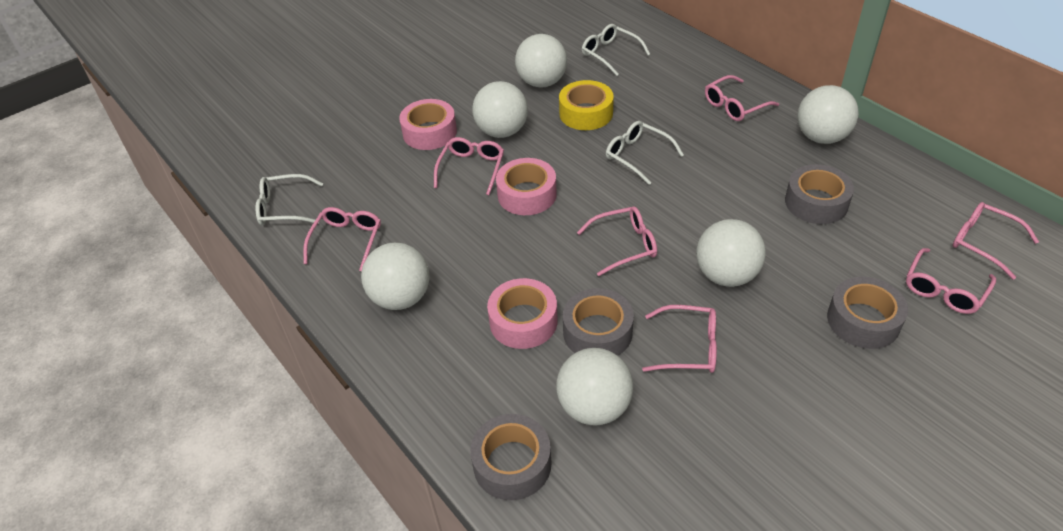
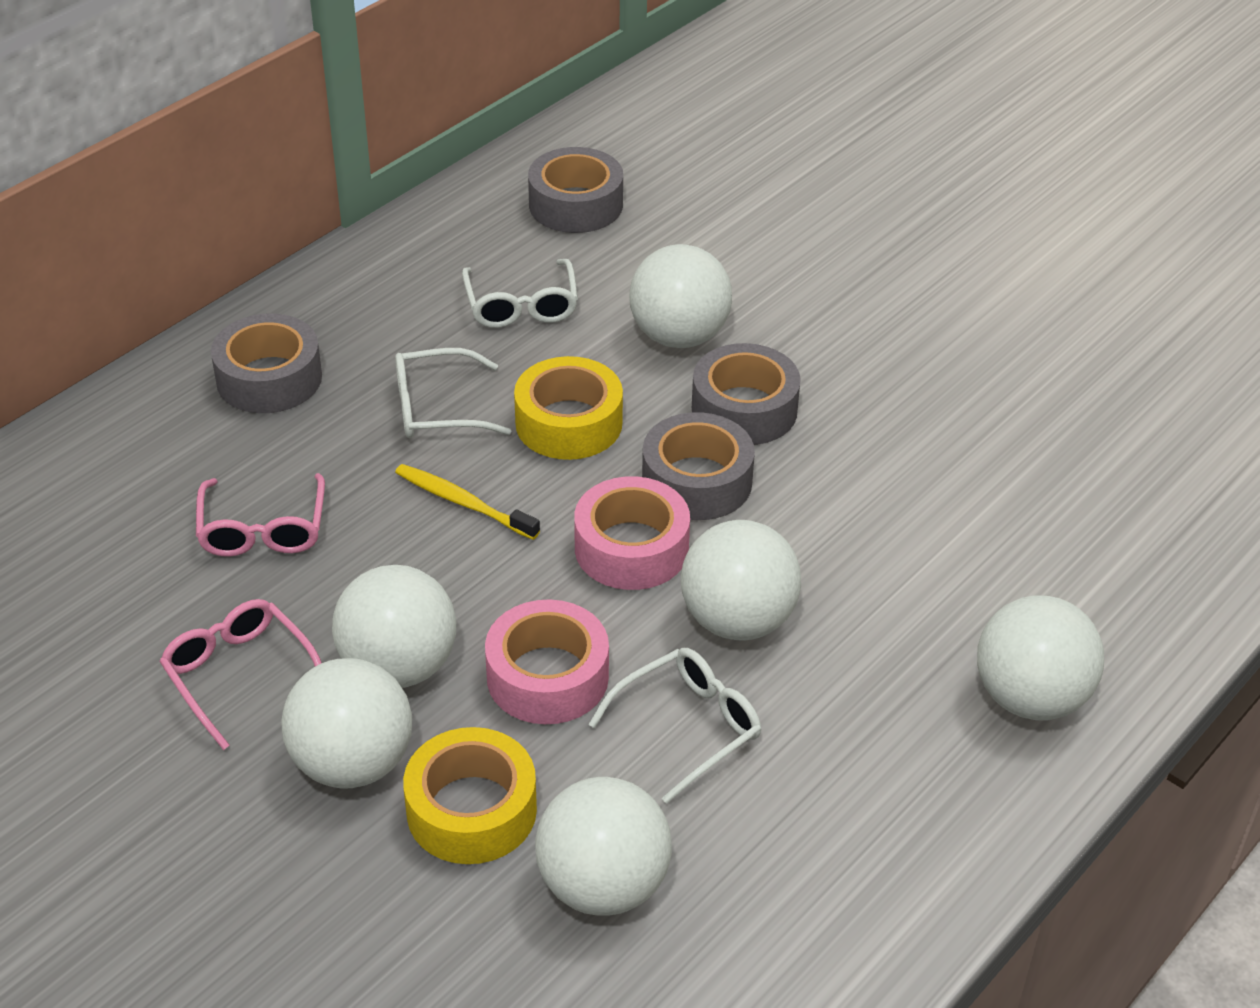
pink glasses: 7 -> 2
pink tape: 3 -> 2
yellow tape: 1 -> 2
yellow toothbrush: 0 -> 1

